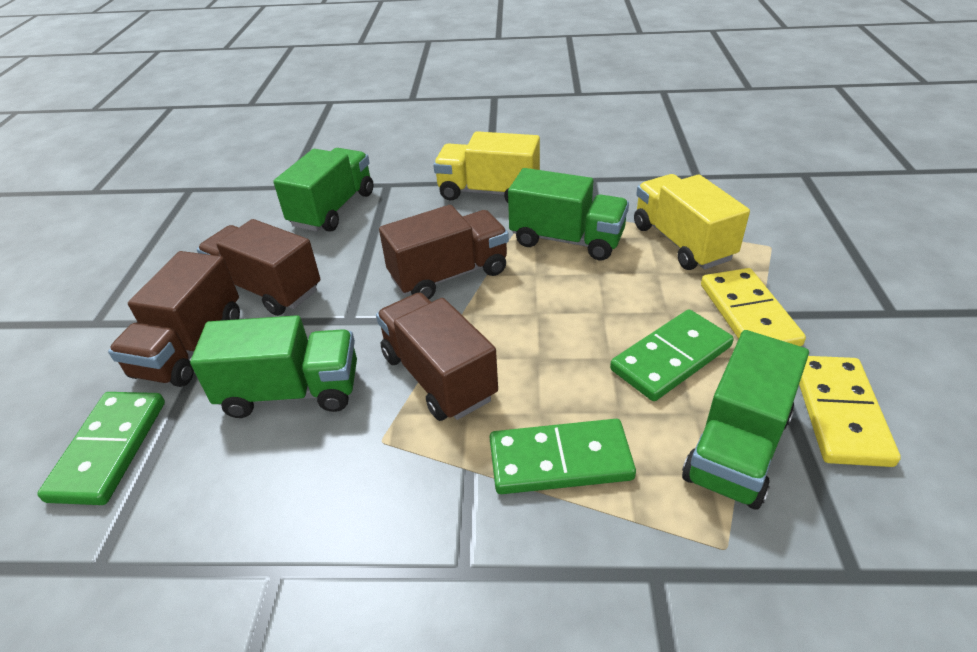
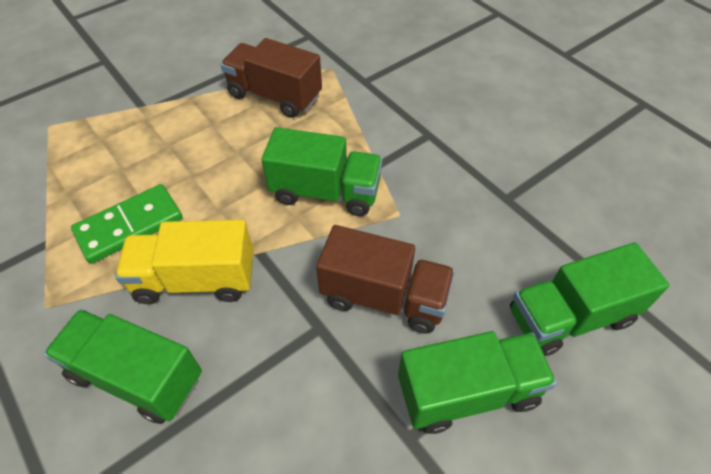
brown truck: 4 -> 2
green domino: 3 -> 1
yellow domino: 2 -> 0
yellow truck: 2 -> 1

